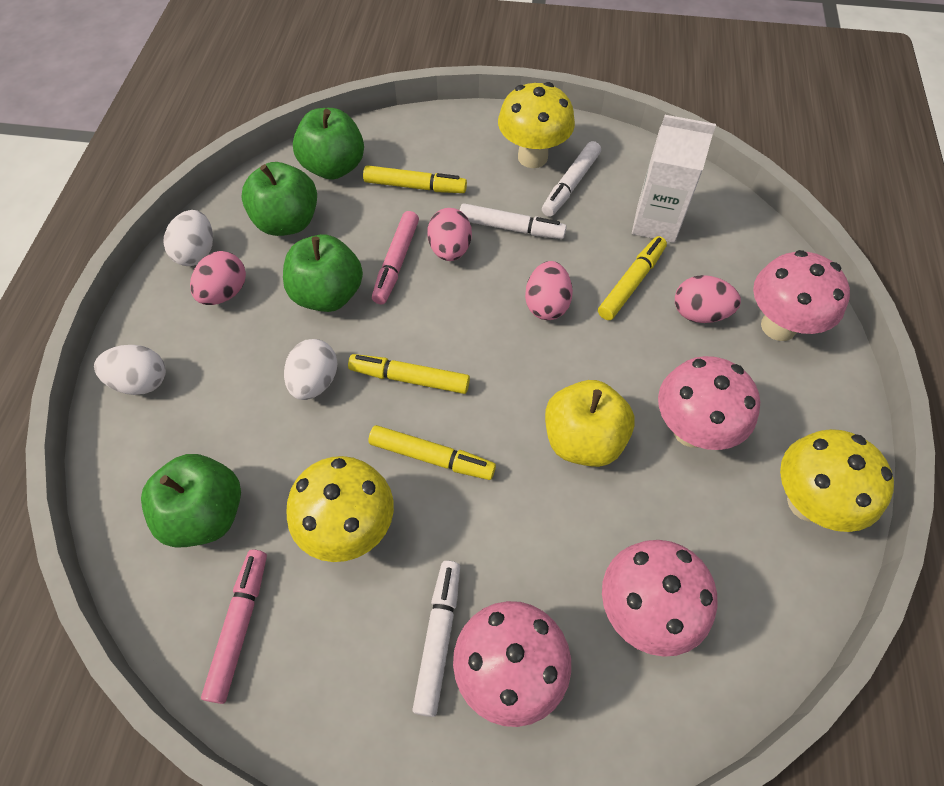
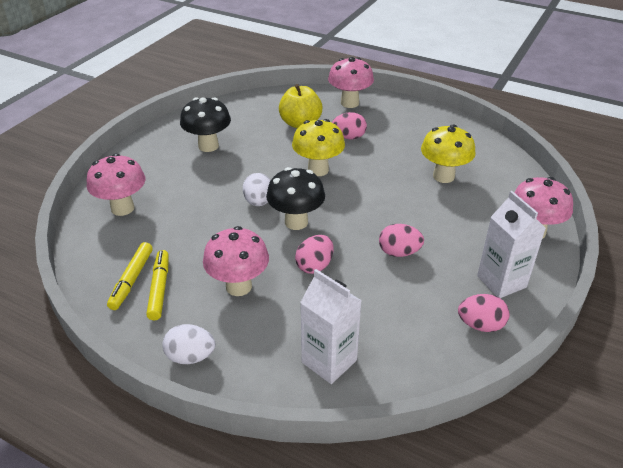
black mushroom: 0 -> 2
green apple: 4 -> 0
pink marker: 2 -> 0
white carton: 1 -> 2
white egg: 3 -> 2
white marker: 3 -> 0
yellow marker: 4 -> 2
yellow mushroom: 3 -> 2

